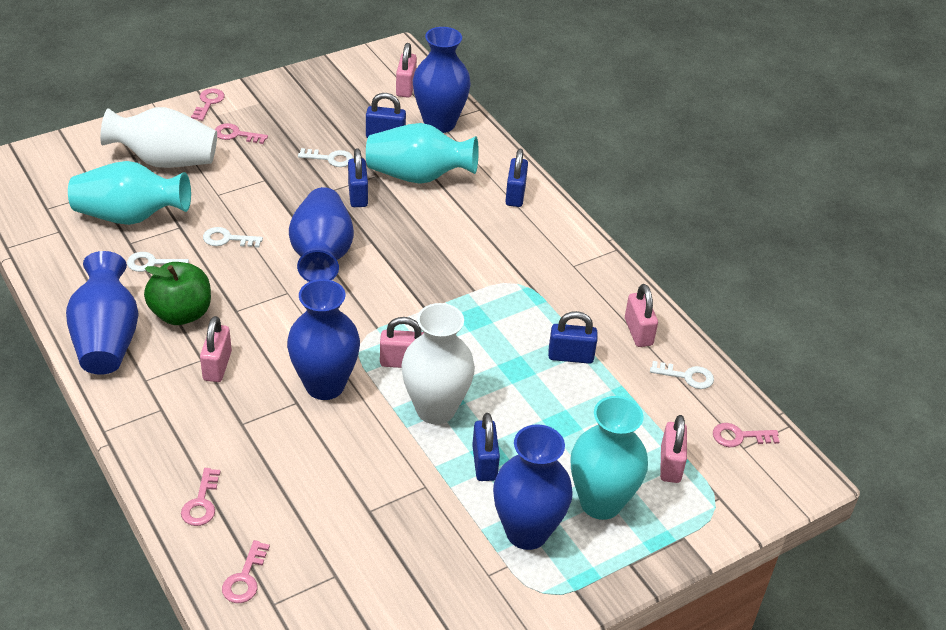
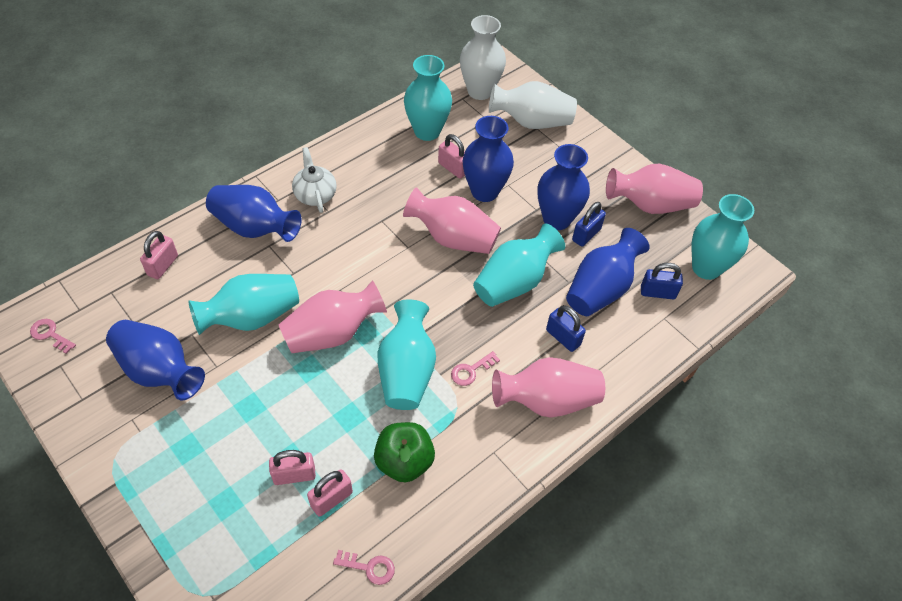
blue padlock: 5 -> 3
pink key: 5 -> 3
pink padlock: 5 -> 4
pink vase: 0 -> 4
turquoise vase: 3 -> 5
white key: 4 -> 0
white teapot: 0 -> 1

